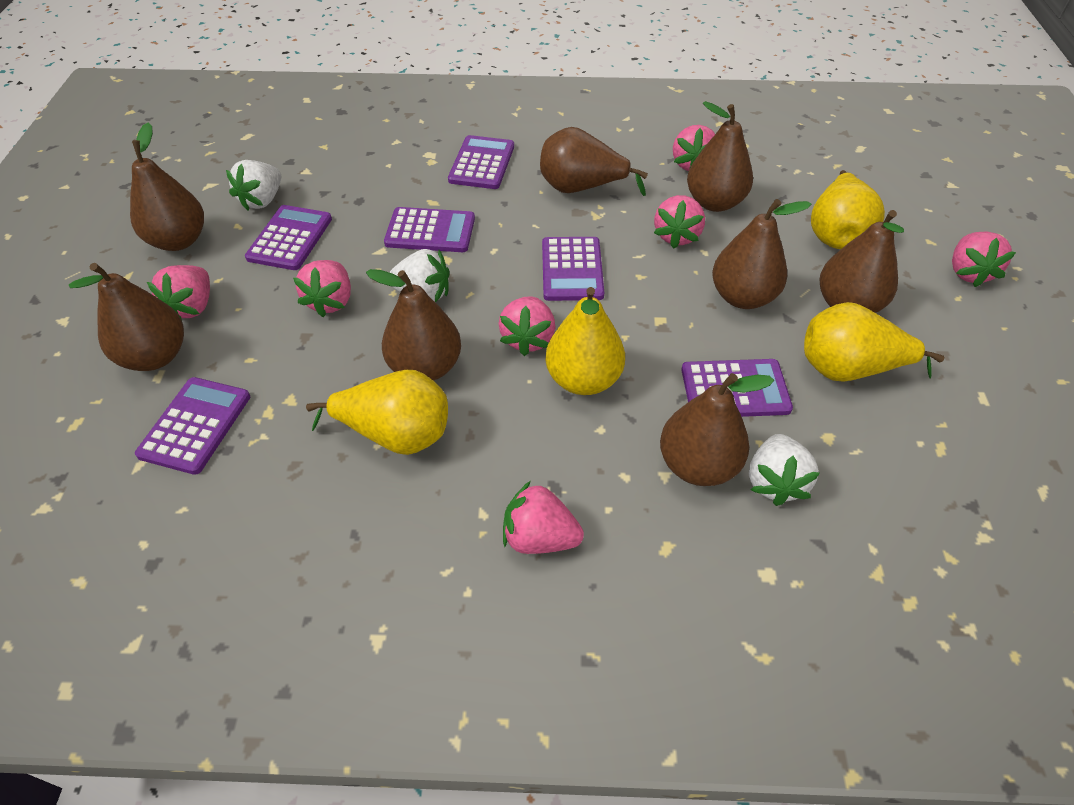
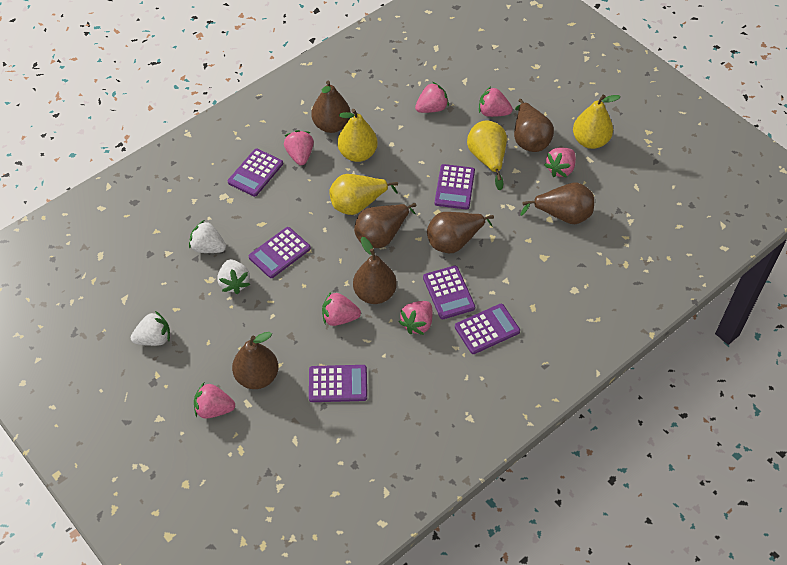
brown pear: 8 -> 7

